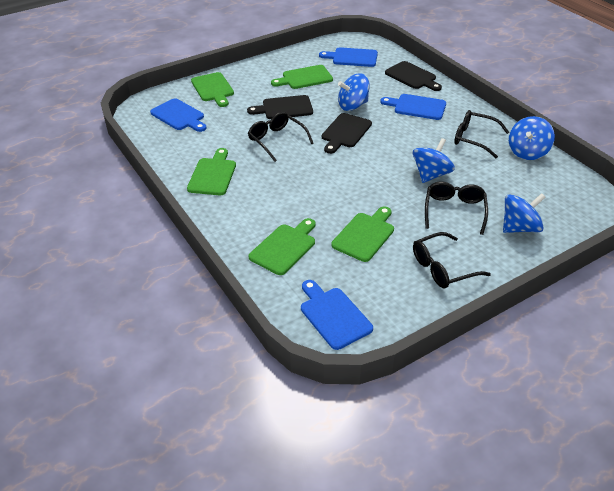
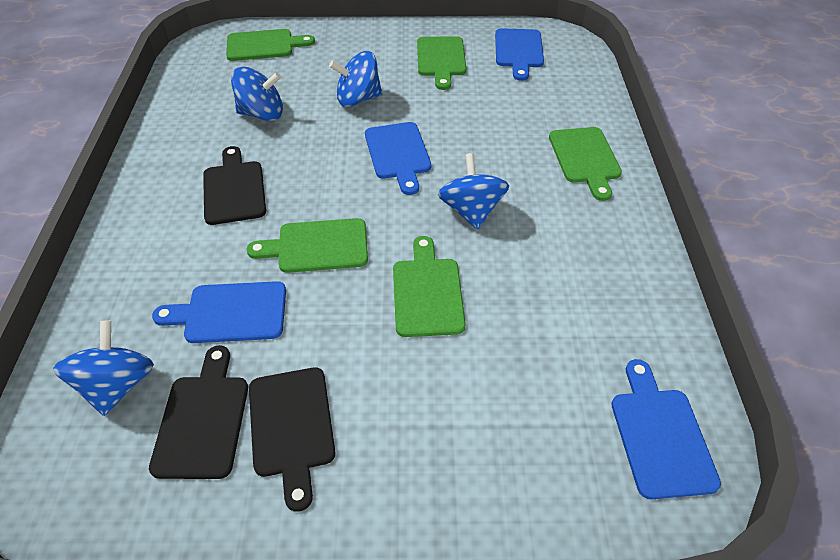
black glasses: 4 -> 0

